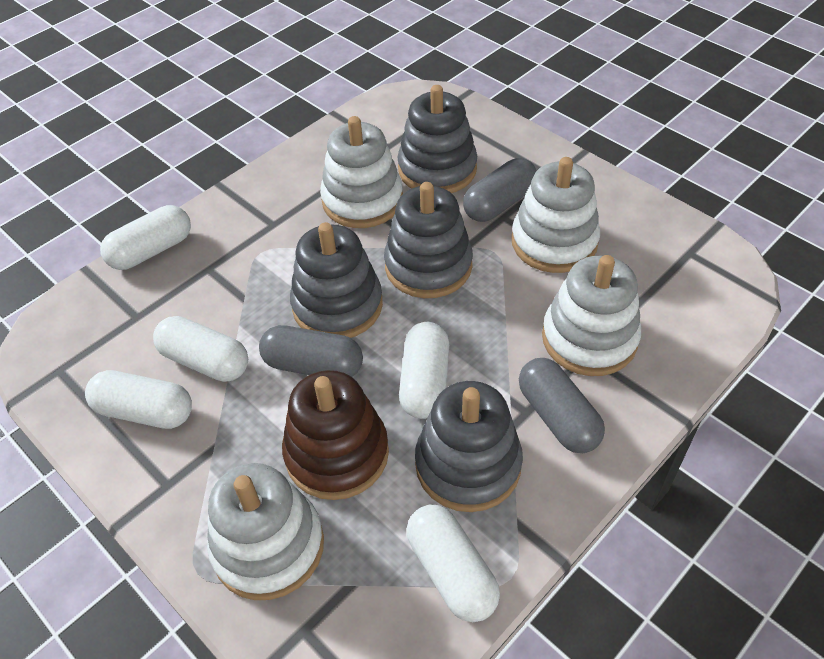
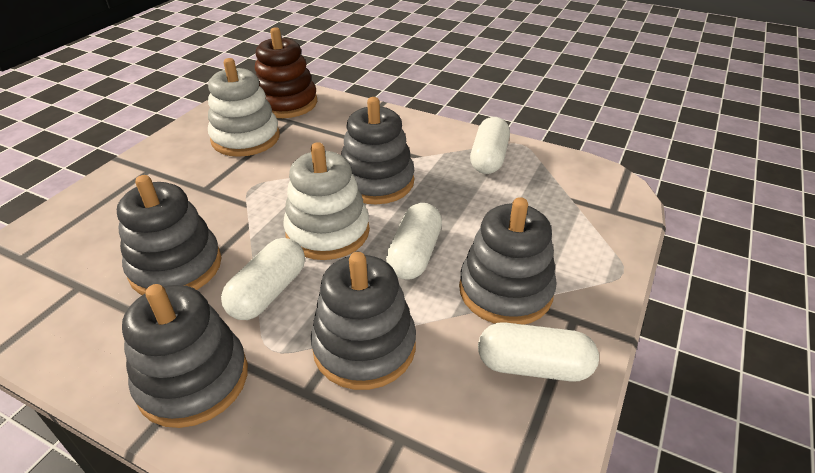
grey capsule: 3 -> 0
grey stacking toy: 4 -> 5
white capsule: 5 -> 4
white stacking toy: 4 -> 2

